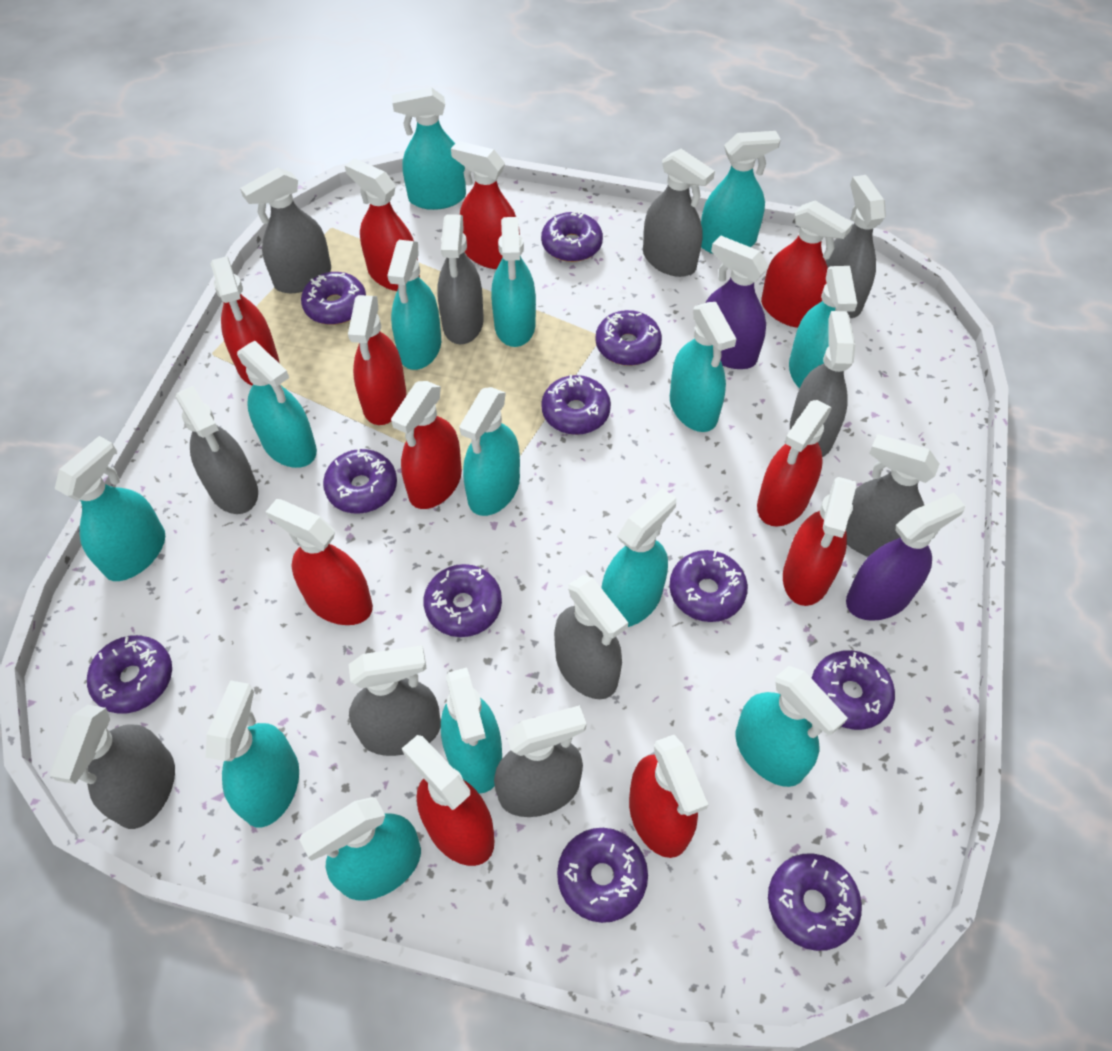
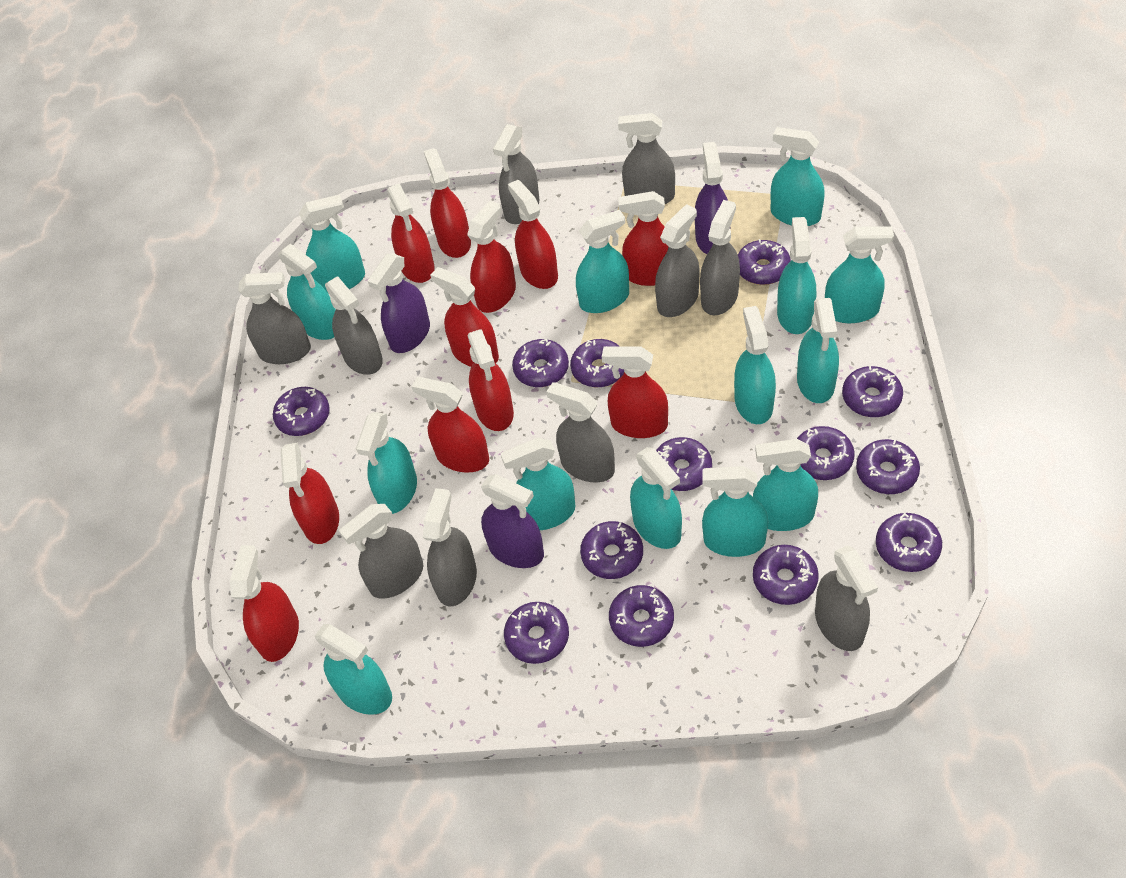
grey spray bottle: 11 -> 10
purple donut: 11 -> 13
purple spray bottle: 2 -> 3

